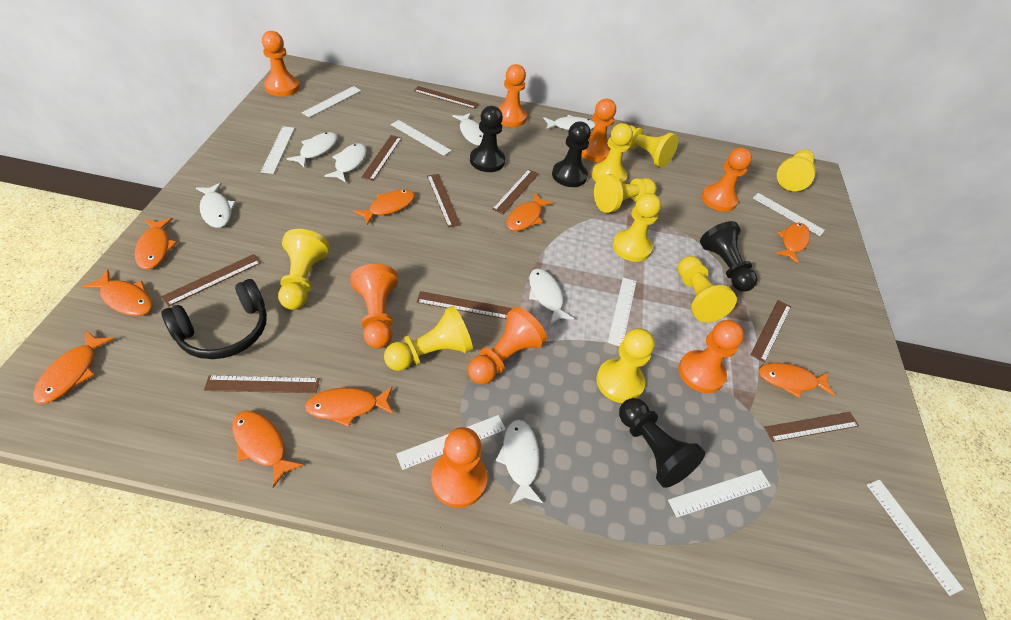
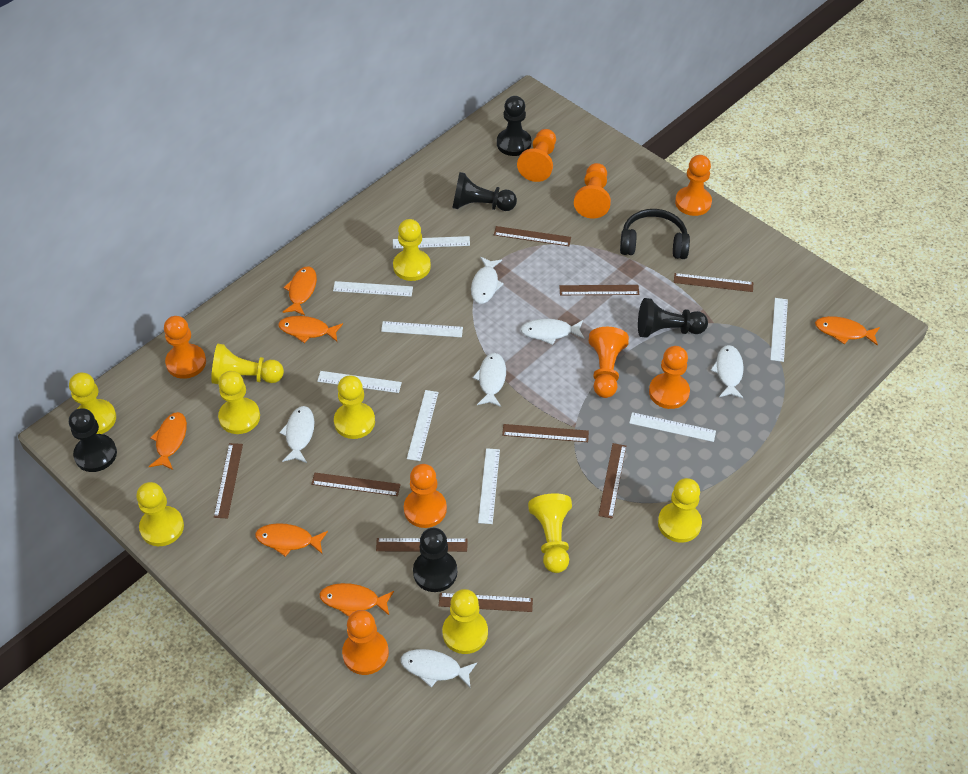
black pawn: 4 -> 5
orange fish: 9 -> 6
white fish: 7 -> 6

